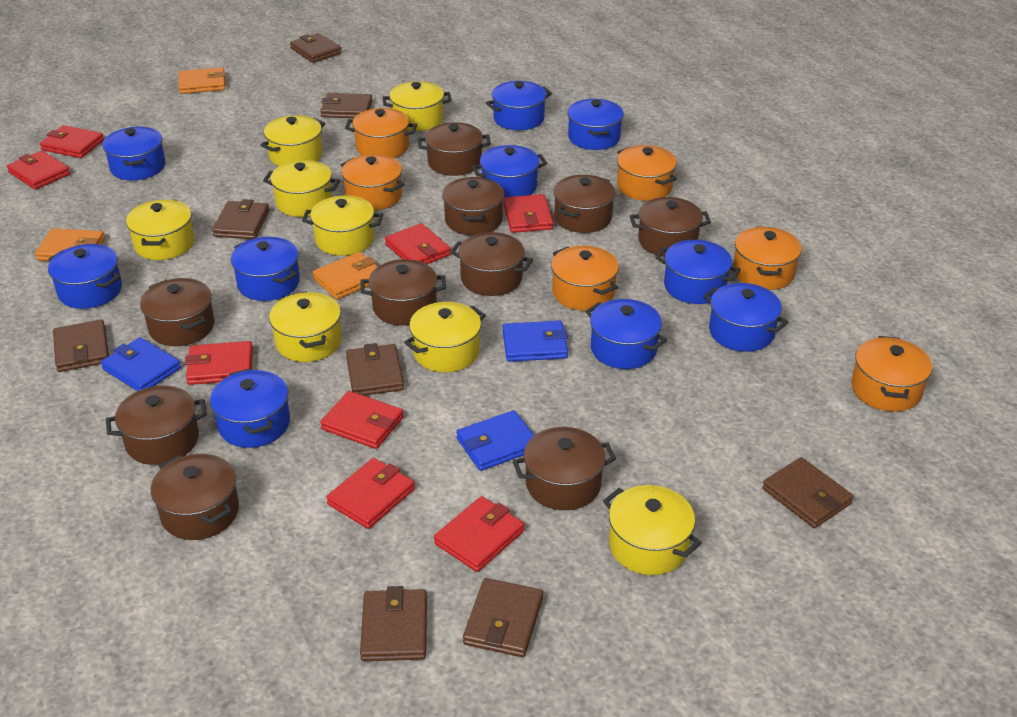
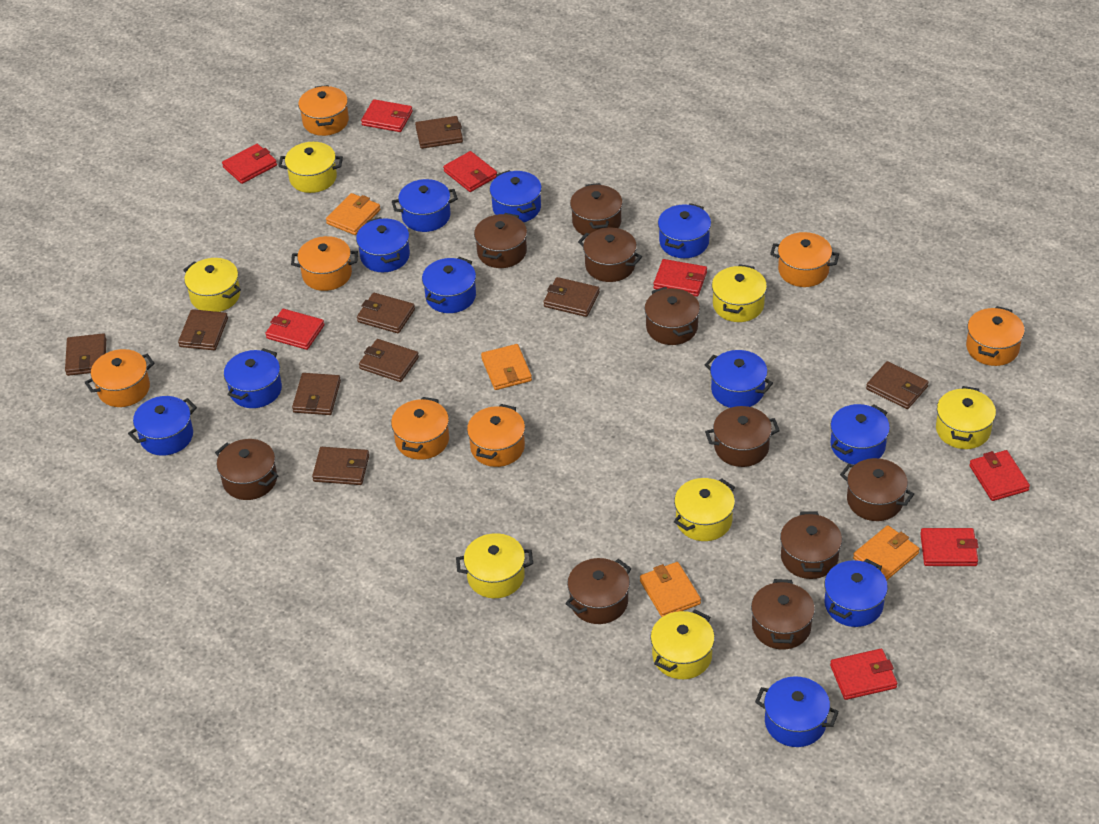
blue pot: 10 -> 11
blue wallet: 3 -> 0
brown wallet: 8 -> 9
orange pot: 6 -> 7
orange wallet: 3 -> 4
yellow pot: 8 -> 7

